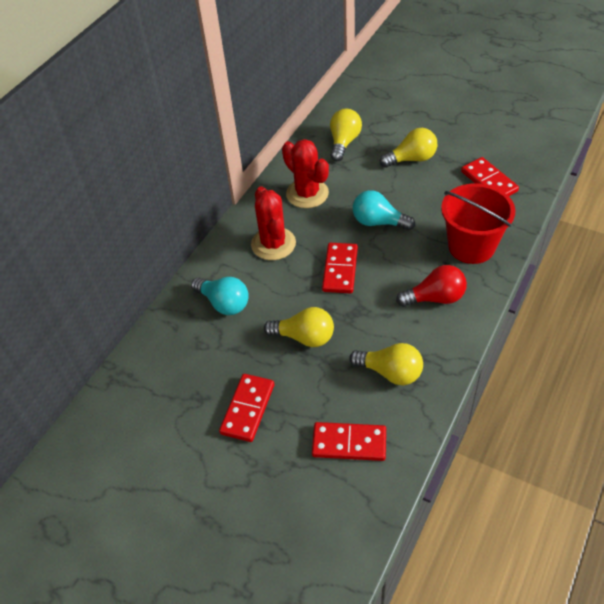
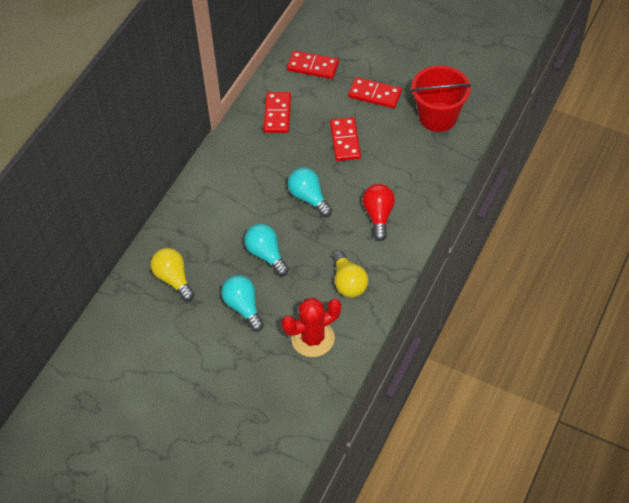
red cactus: 2 -> 1
turquoise light bulb: 2 -> 3
yellow light bulb: 4 -> 2

